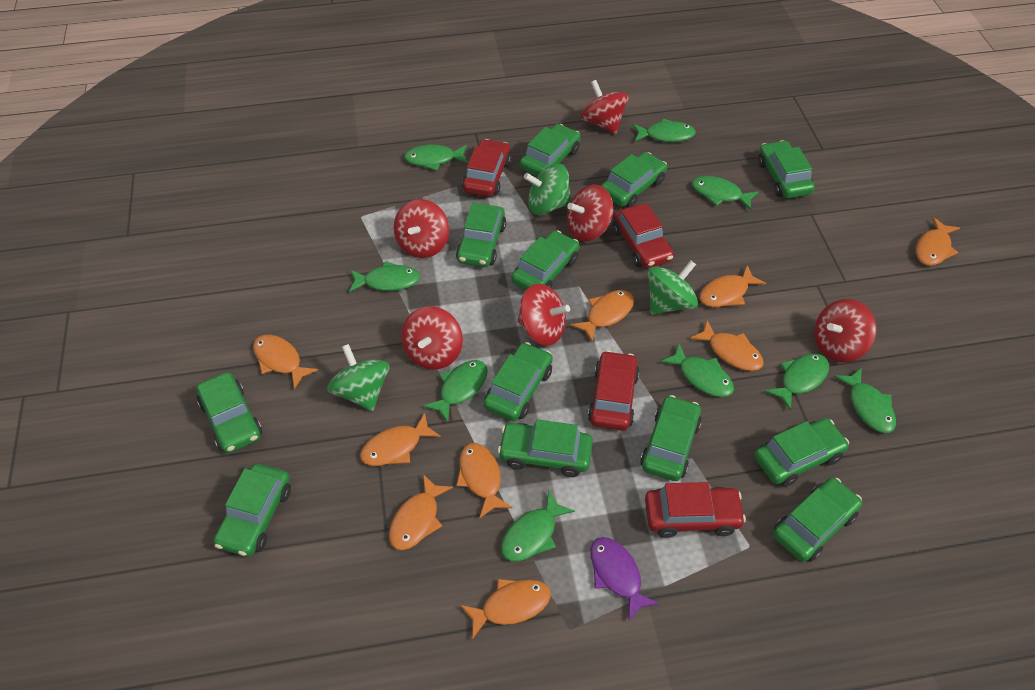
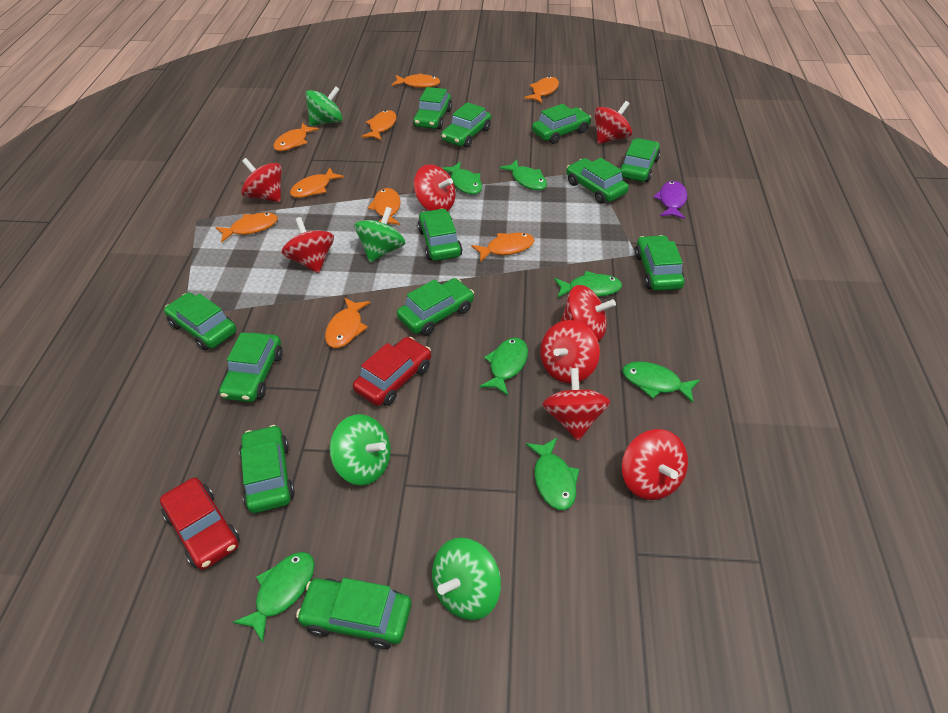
green fish: 9 -> 7
green spinning top: 3 -> 4
red car: 4 -> 2
red spinning top: 6 -> 8

